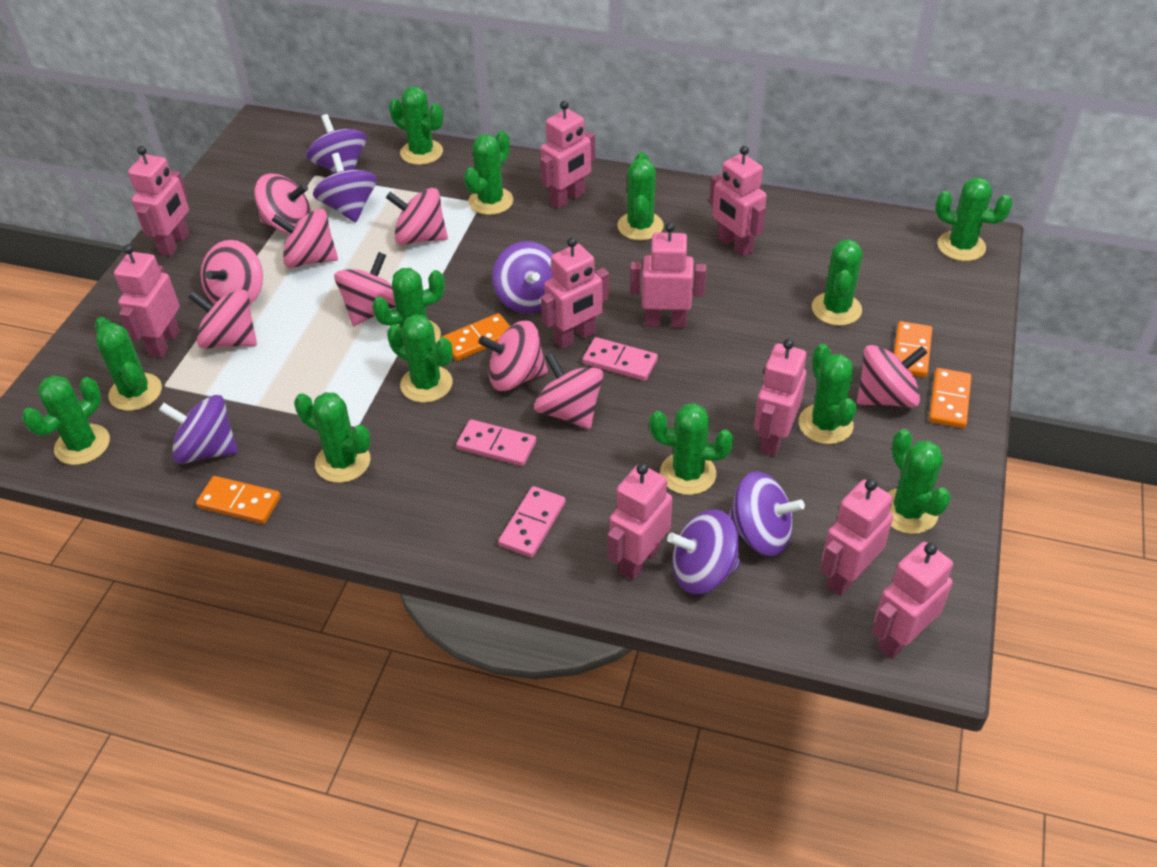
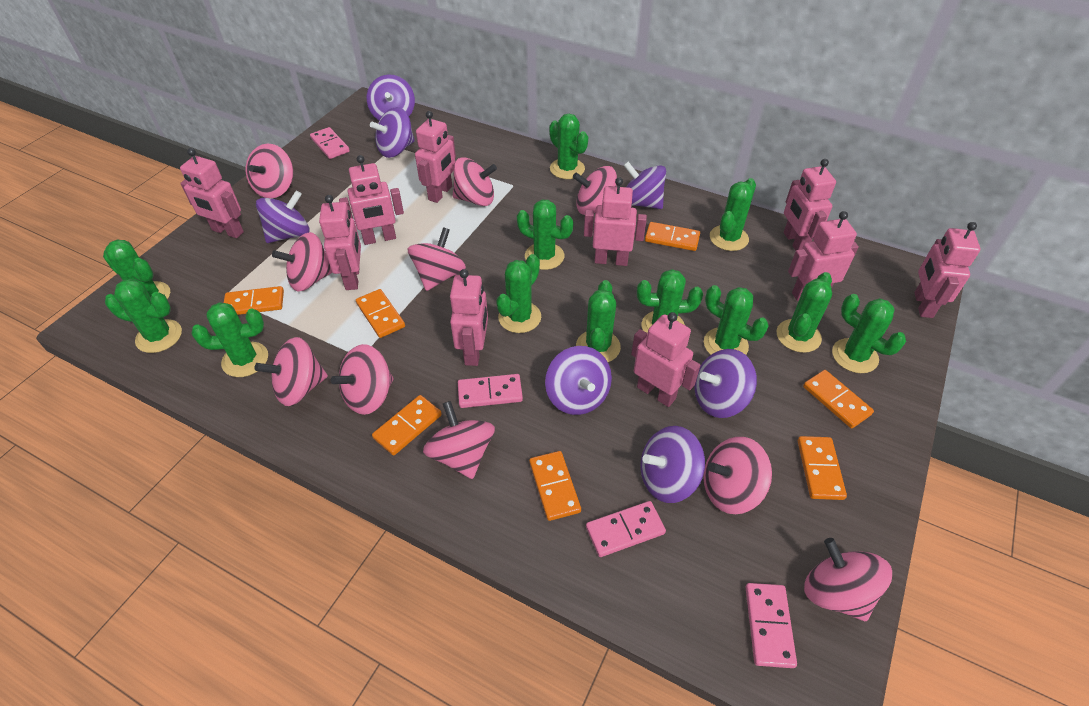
green cactus: 13 -> 12
orange domino: 4 -> 7
pink domino: 3 -> 4
pink spinning top: 9 -> 10
purple spinning top: 6 -> 7

